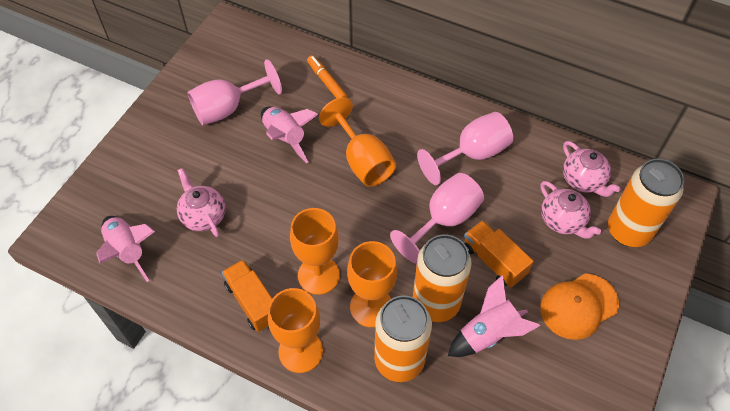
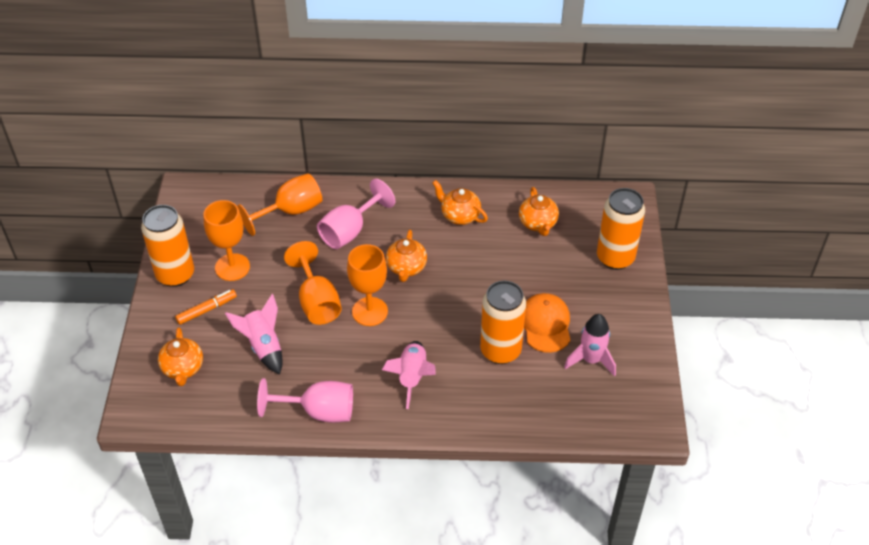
orange teapot: 0 -> 4
orange truck: 2 -> 0
pink goblet: 3 -> 2
pink teapot: 3 -> 0

